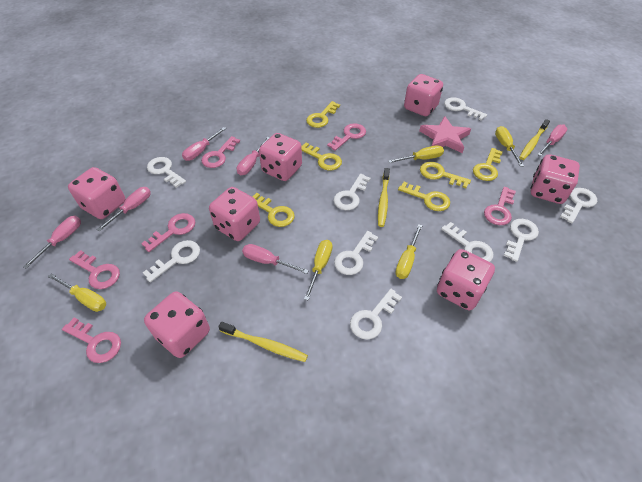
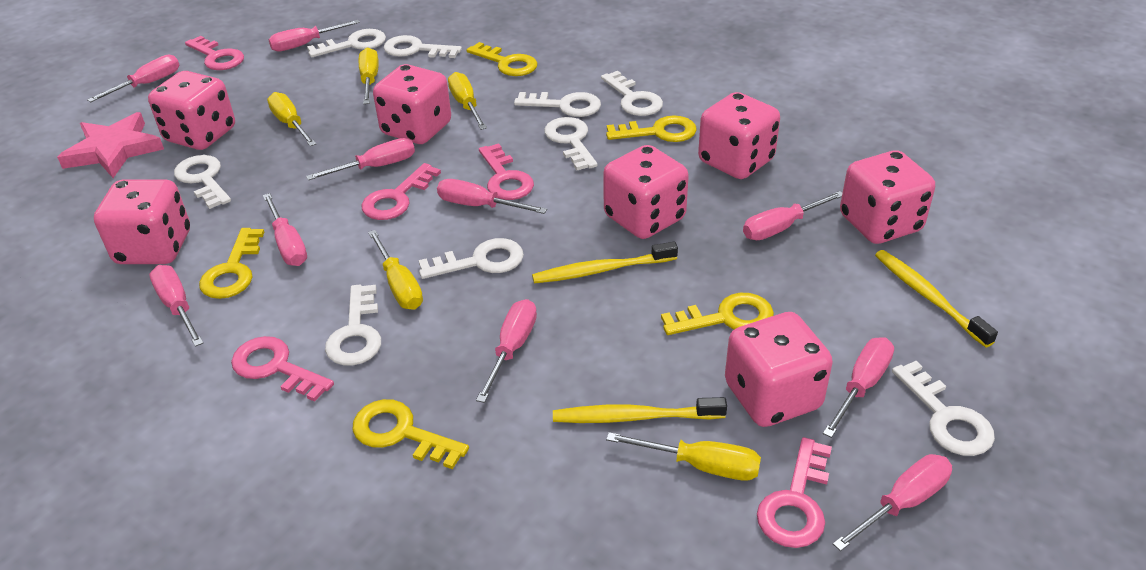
pink key: 6 -> 5
pink screwdriver: 6 -> 10
yellow key: 6 -> 5

